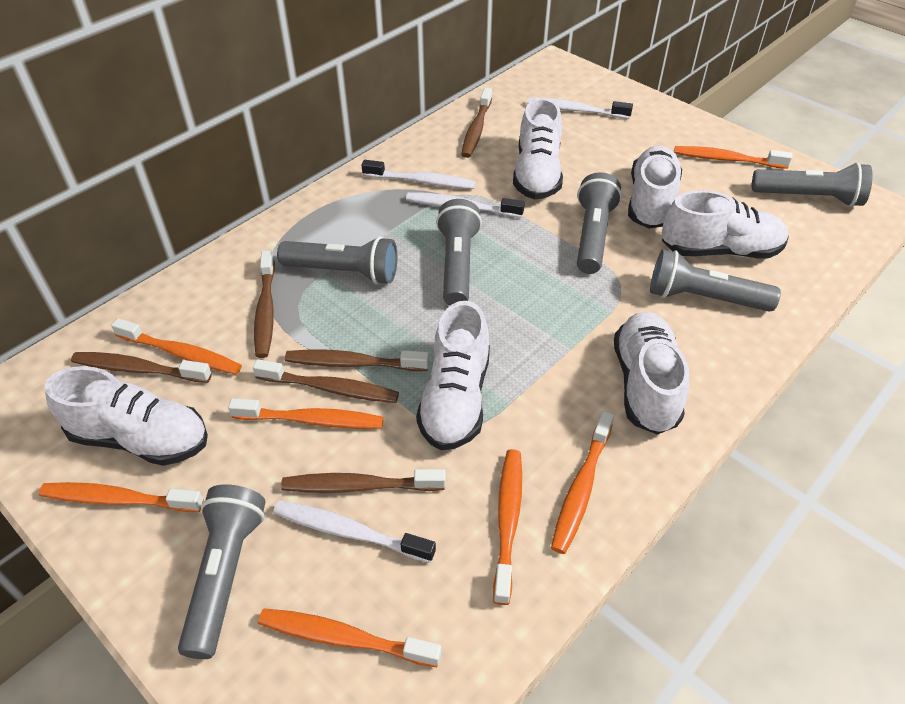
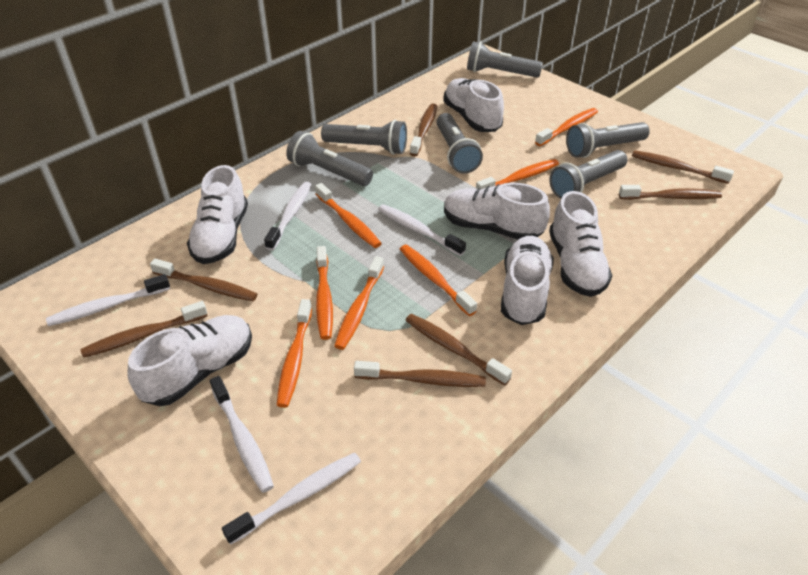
brown toothbrush: 6 -> 7
white toothbrush: 4 -> 5

